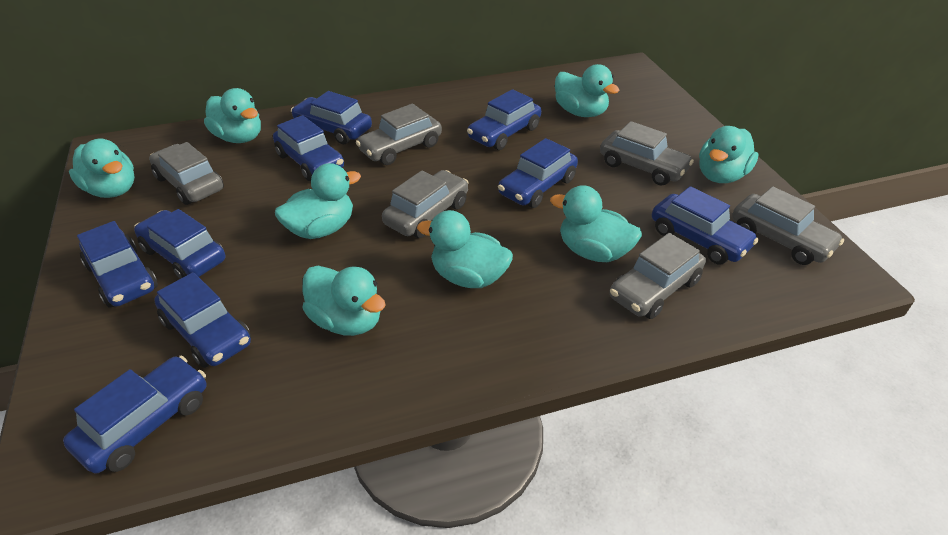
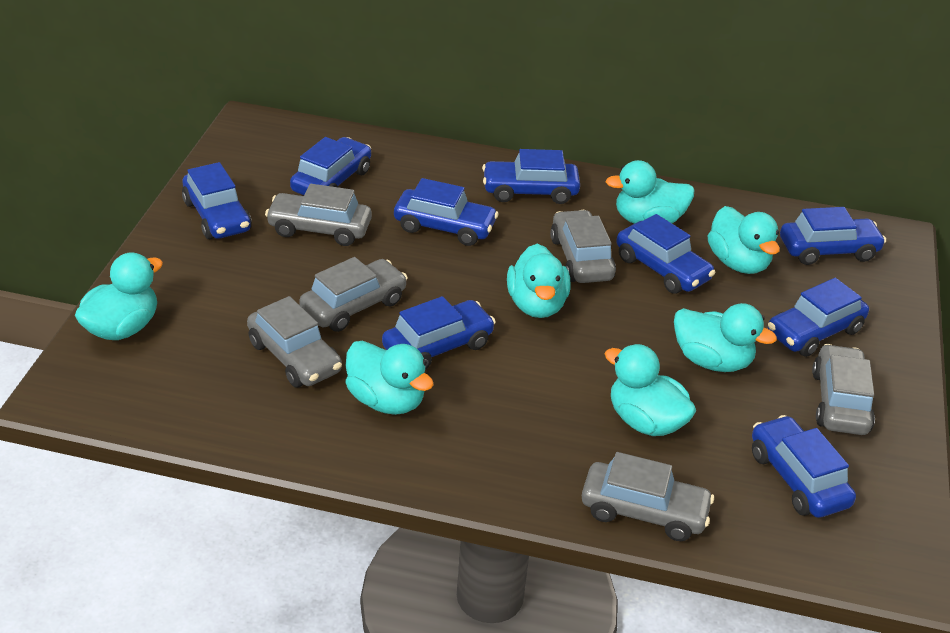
turquoise duck: 8 -> 7

